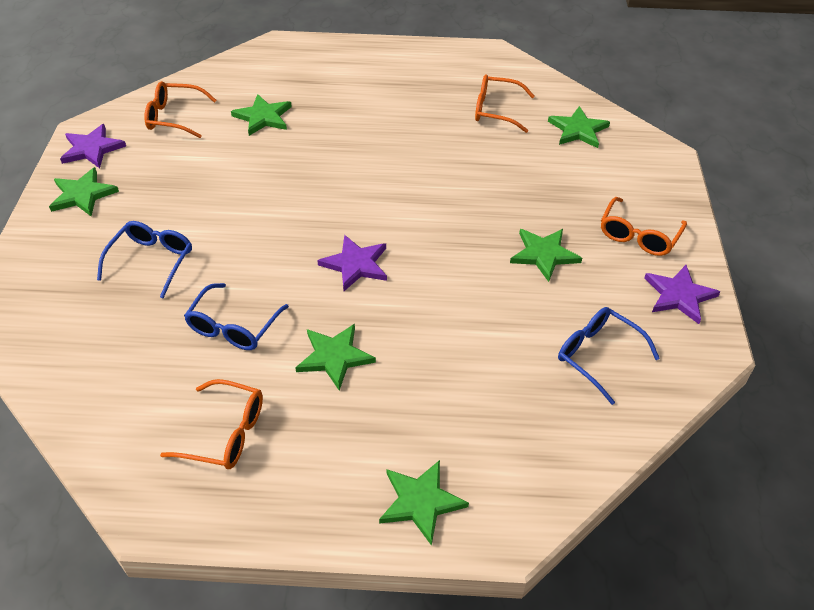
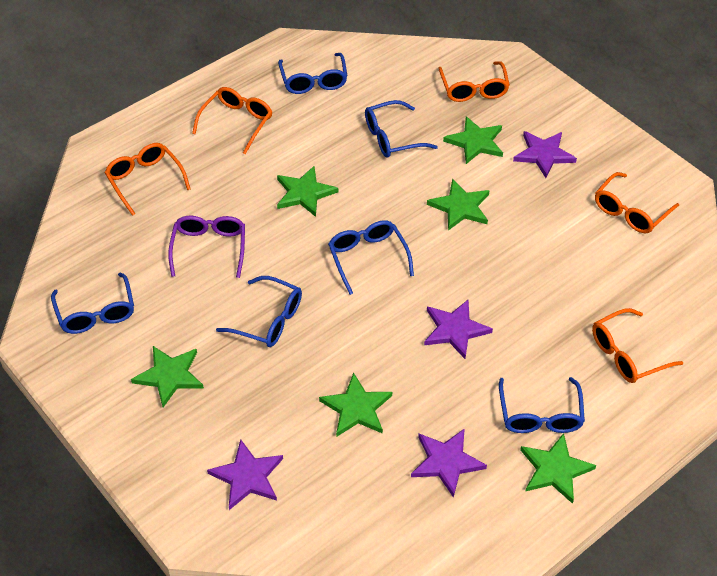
blue glasses: 3 -> 6
orange glasses: 4 -> 5
purple glasses: 0 -> 1
purple star: 3 -> 4

